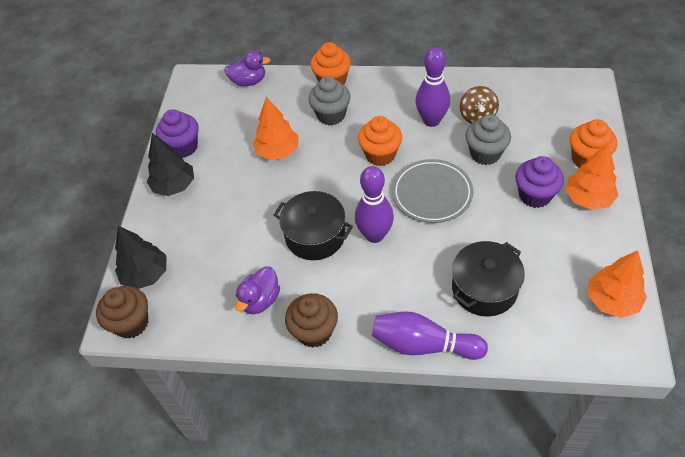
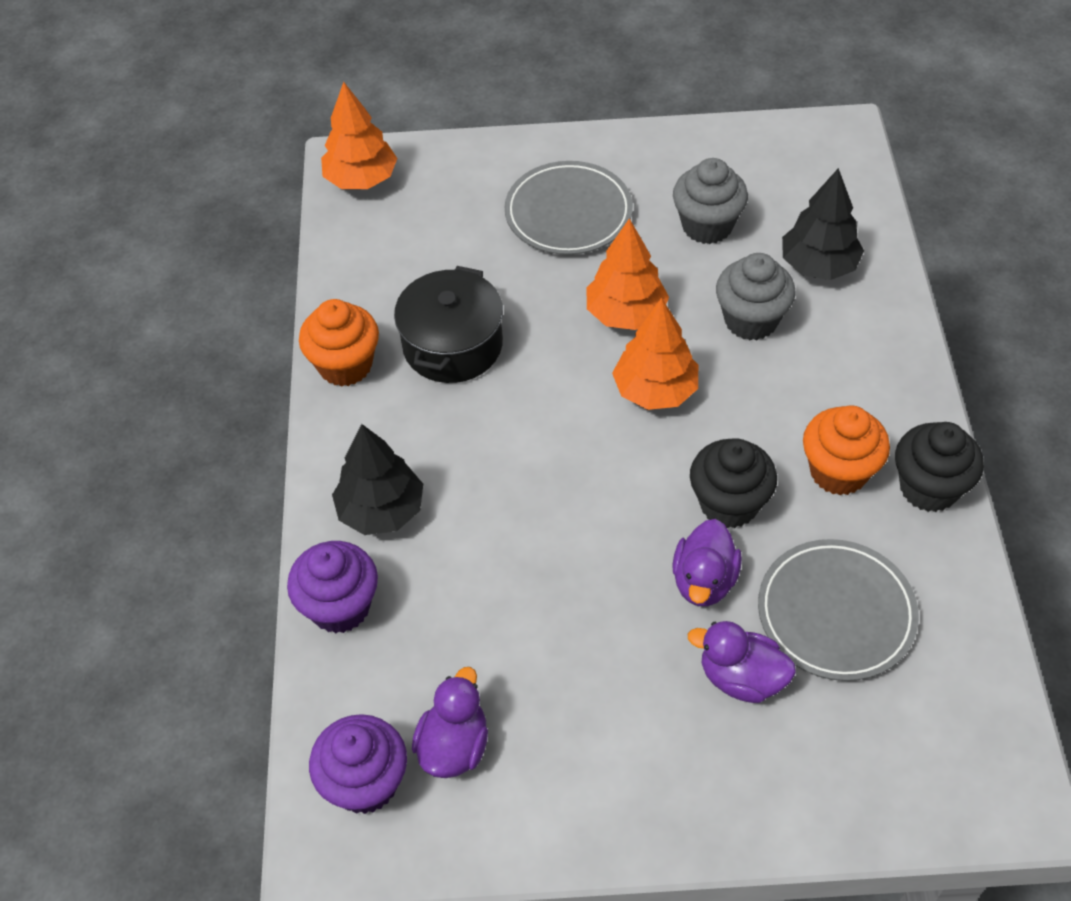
black cupcake: 0 -> 2
black pot: 2 -> 1
brown cupcake: 2 -> 0
brown spinning top: 1 -> 0
grey plate: 1 -> 2
orange cupcake: 3 -> 2
purple bowling pin: 3 -> 0
purple duck: 2 -> 3

